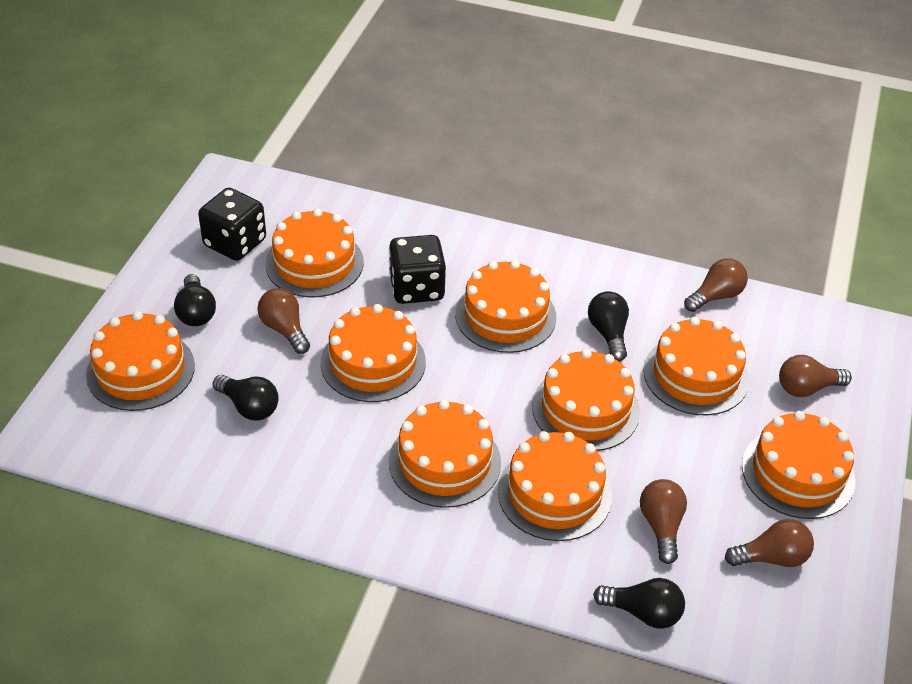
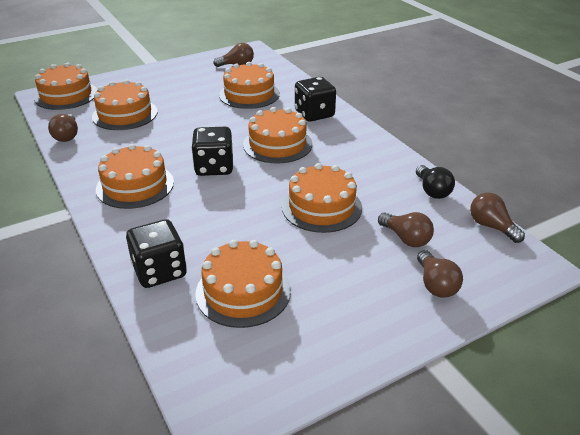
black dice: 2 -> 3
black light bulb: 4 -> 1
orange cake: 9 -> 7

